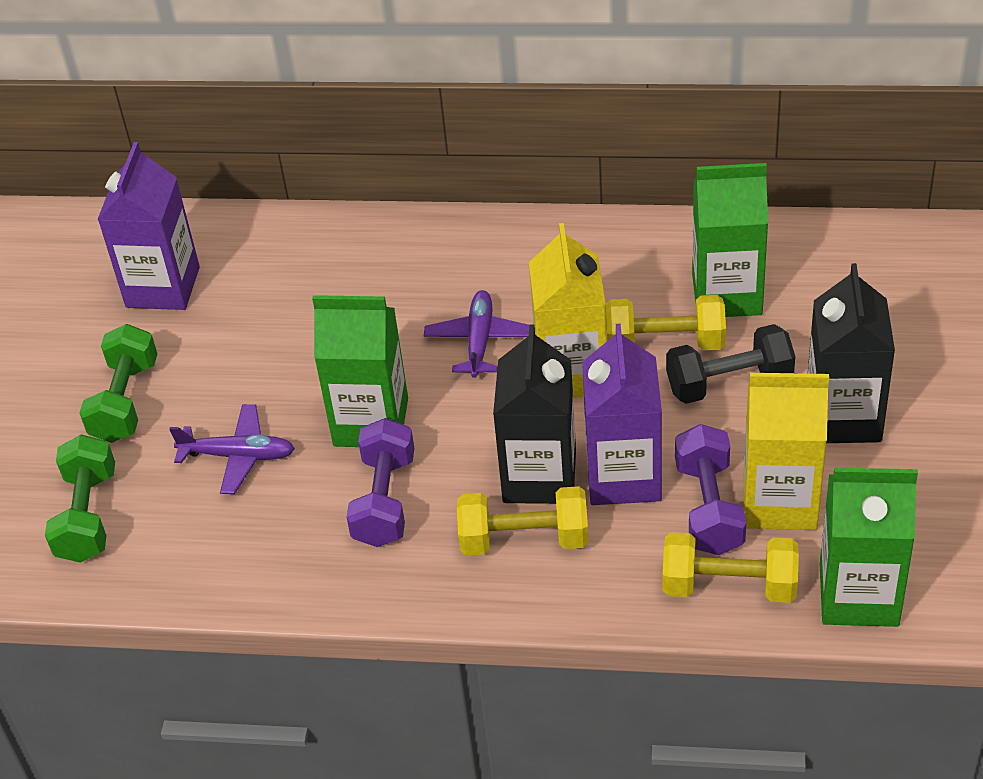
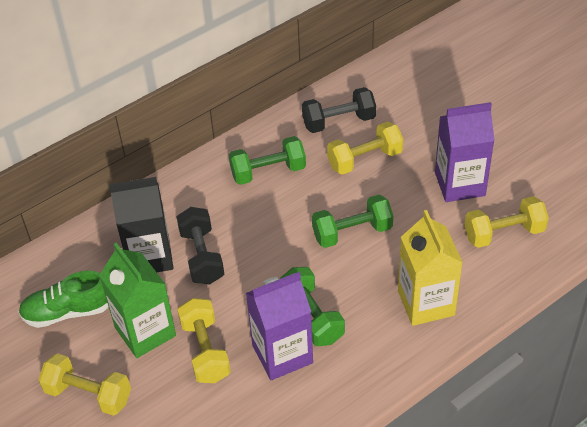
black carton: 2 -> 1
black dumbbell: 1 -> 2
green carton: 3 -> 1
green dumbbell: 2 -> 3
green shoe: 0 -> 1
purple dumbbell: 2 -> 0
purple plane: 2 -> 0
yellow carton: 2 -> 1
yellow dumbbell: 3 -> 4

